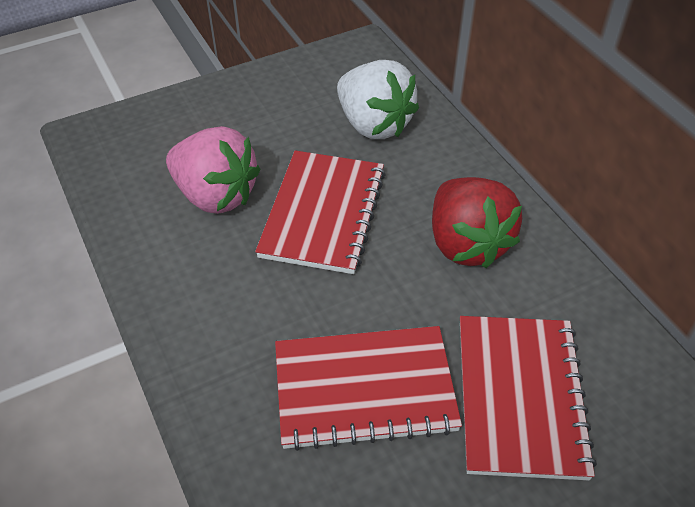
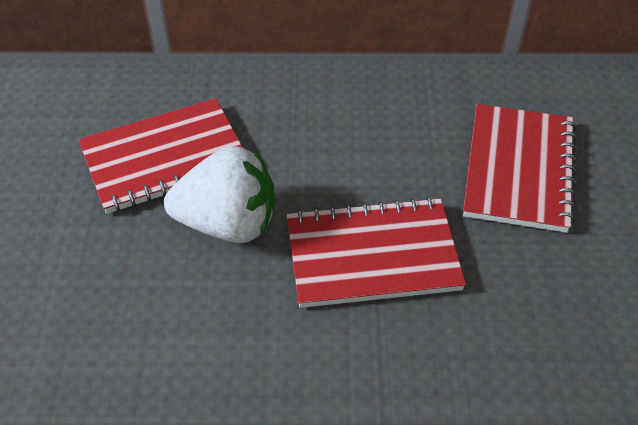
pink strawberry: 1 -> 0
red strawberry: 1 -> 0

